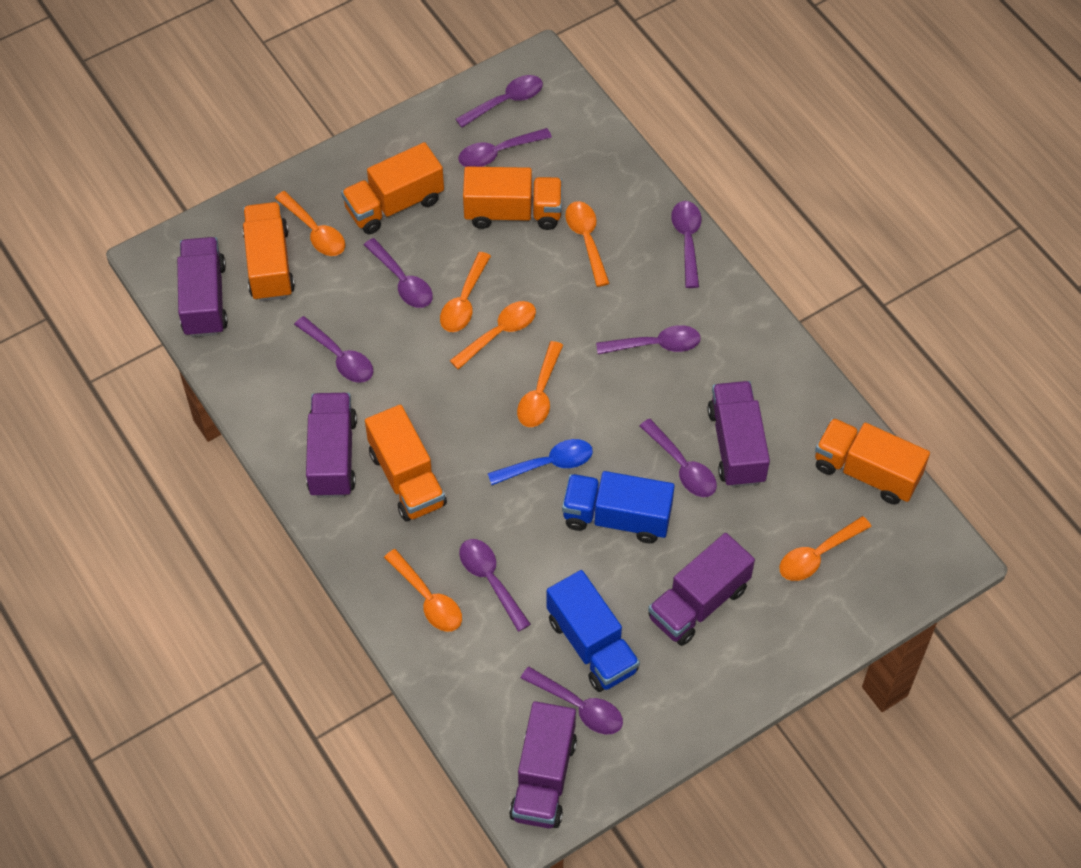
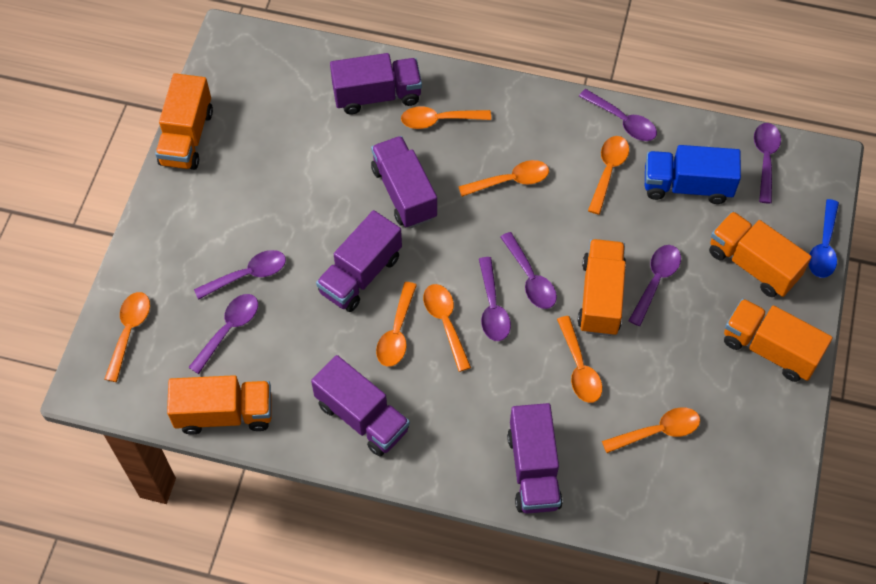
blue truck: 2 -> 1
orange spoon: 7 -> 8
purple spoon: 9 -> 7

